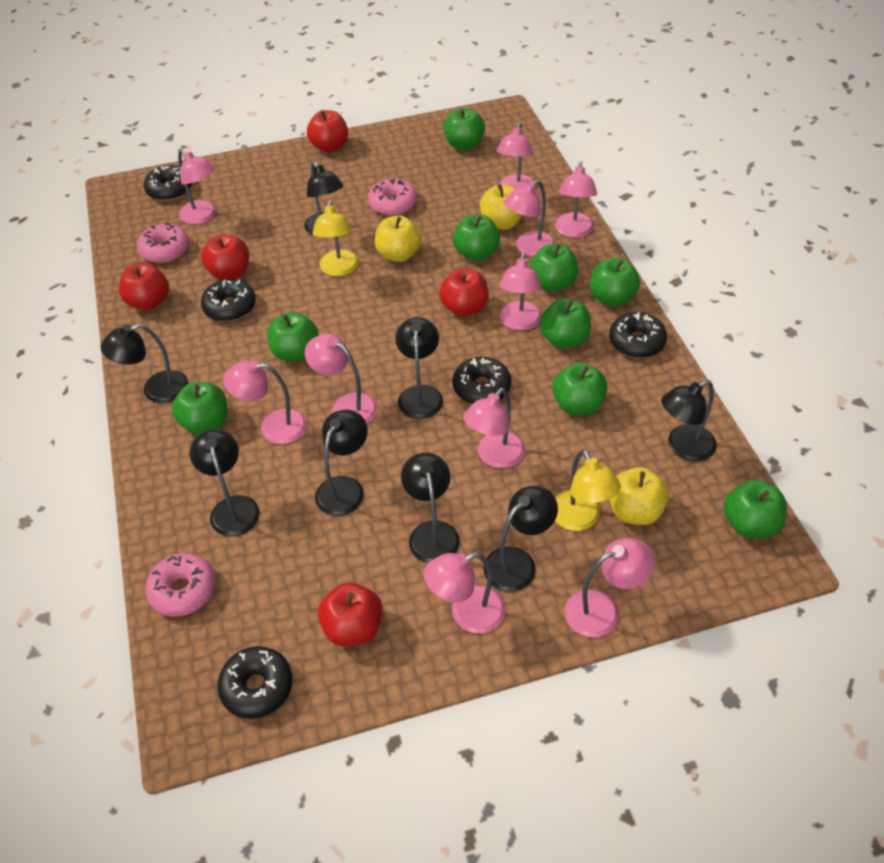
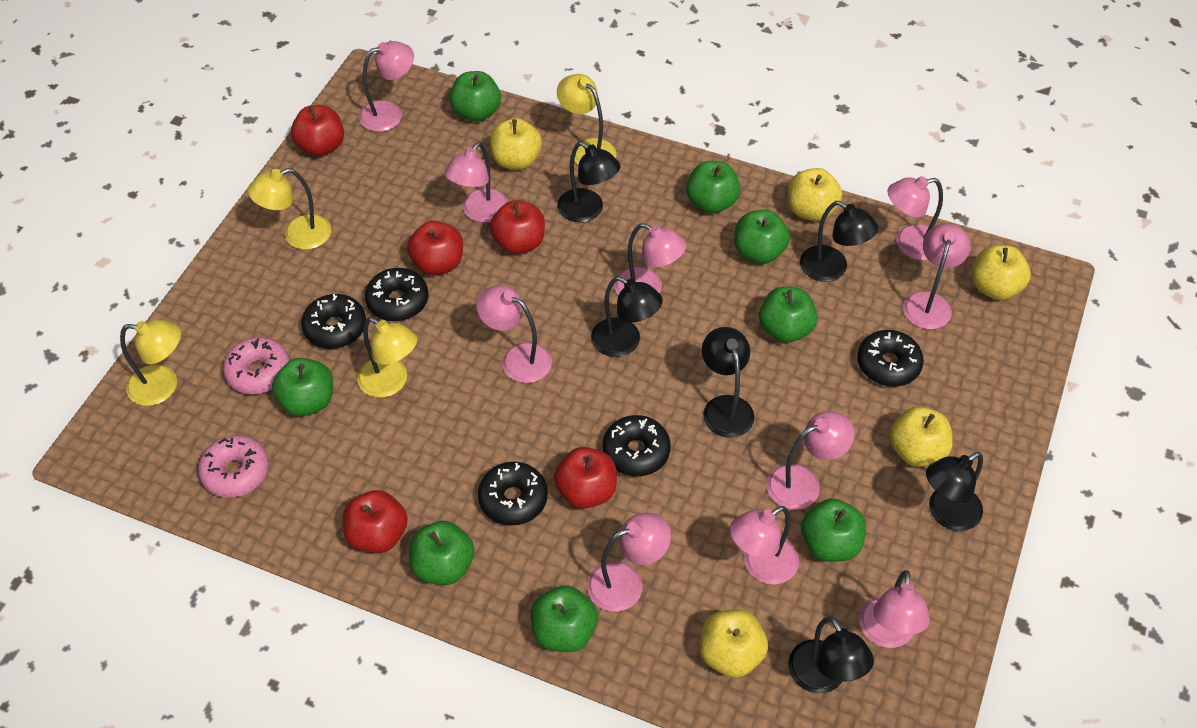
black lamp: 8 -> 6
green apple: 9 -> 8
pink donut: 3 -> 2
yellow apple: 3 -> 5
yellow lamp: 2 -> 4

